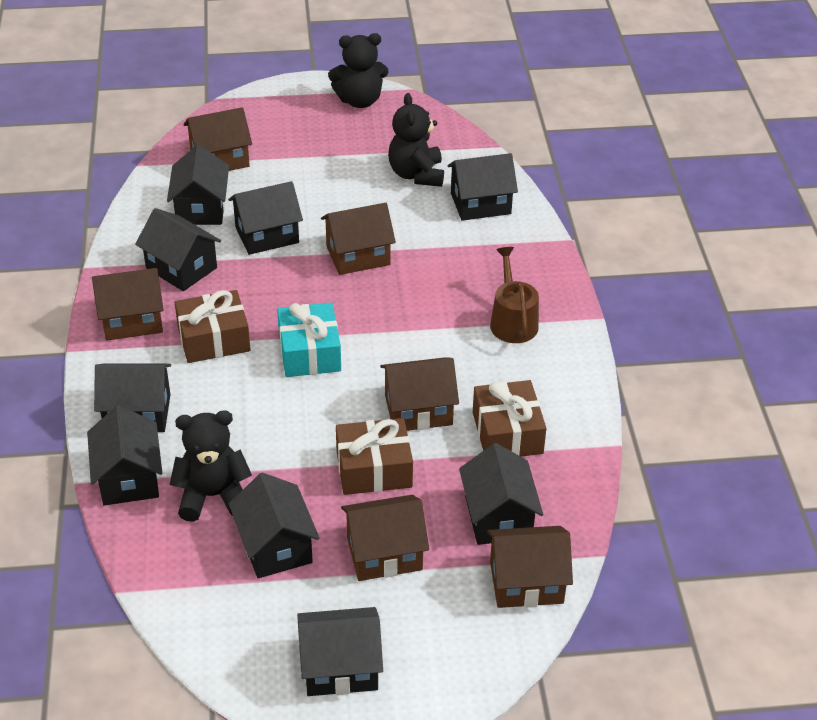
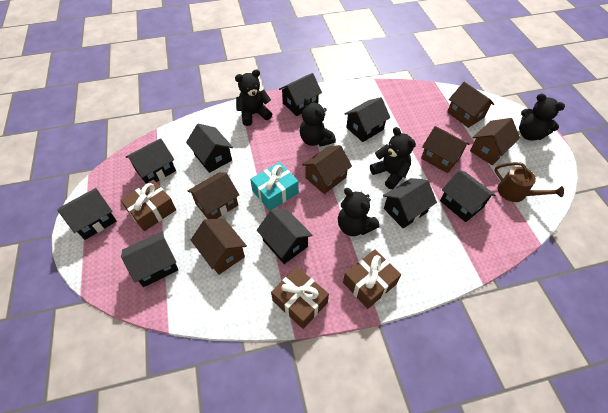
black teddy bear: 3 -> 5

